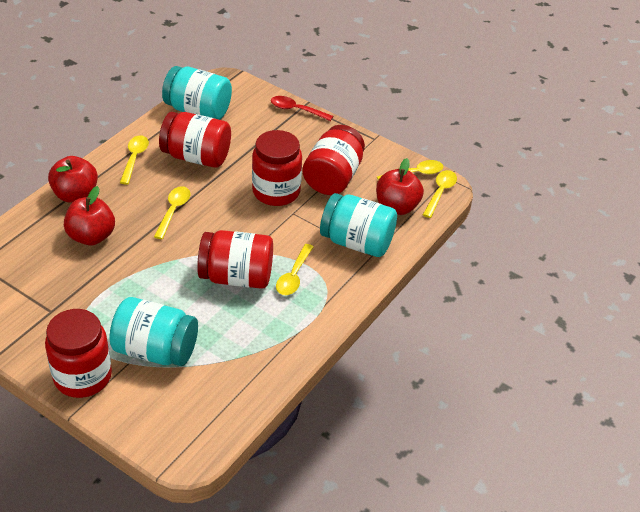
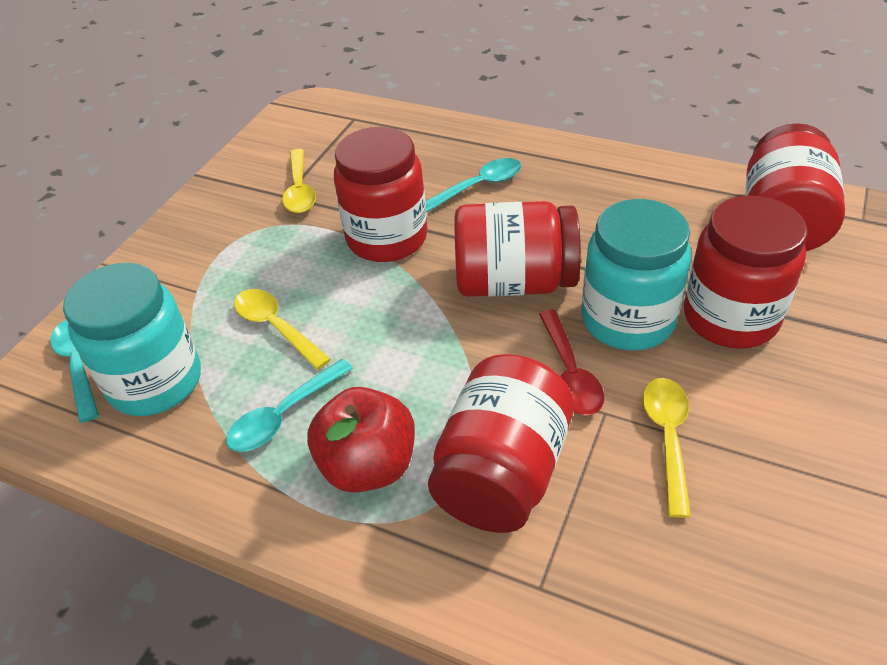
red apple: 3 -> 1
turquoise jar: 3 -> 2
turquoise spoon: 0 -> 3
yellow spoon: 5 -> 3

